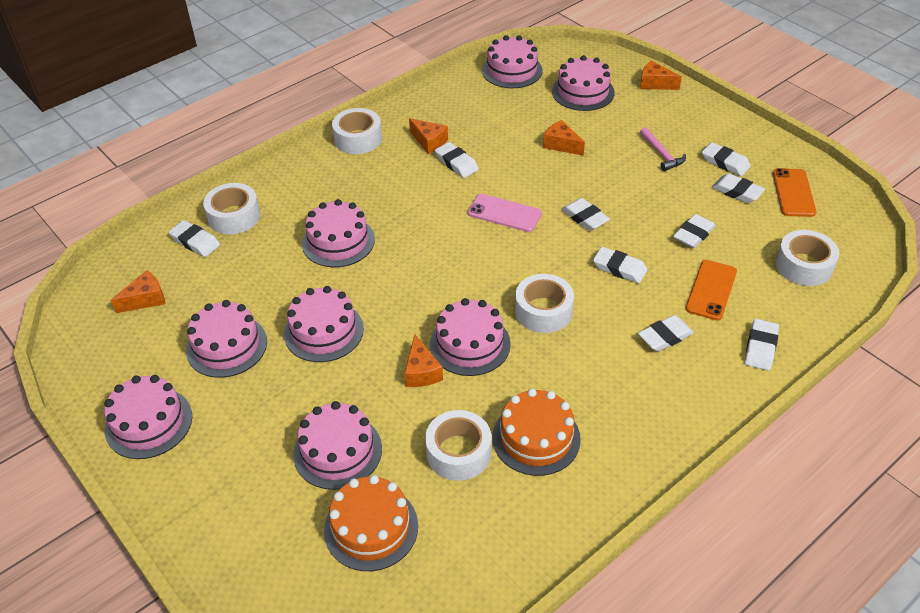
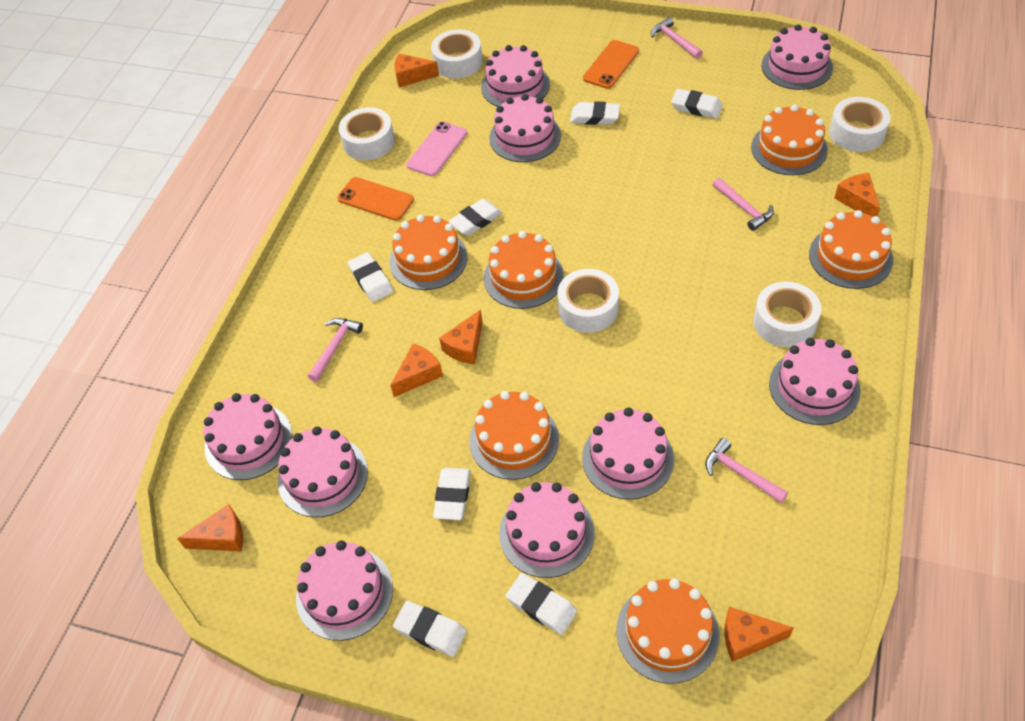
orange cake: 2 -> 6
orange cheese: 5 -> 6
pink cake: 8 -> 9
pink hammer: 1 -> 4
white eraser: 9 -> 7

